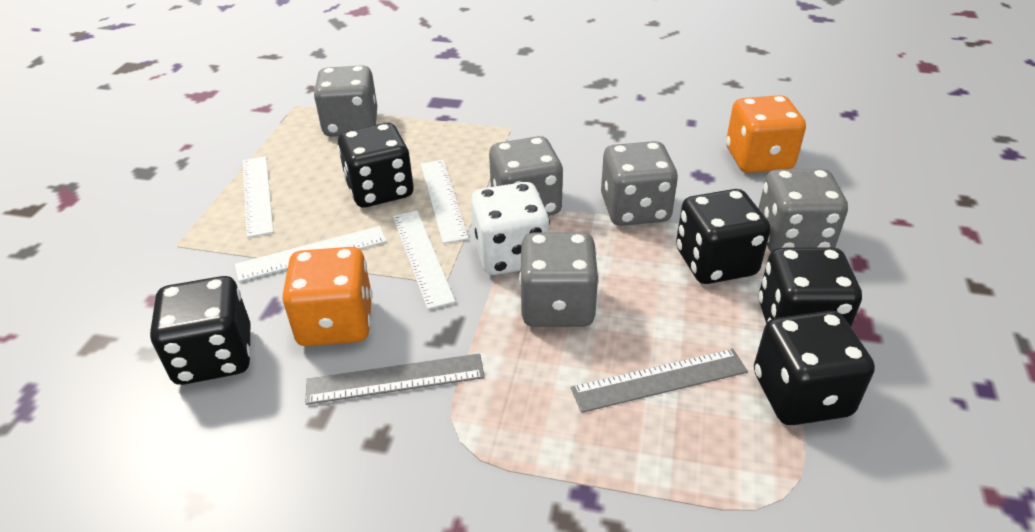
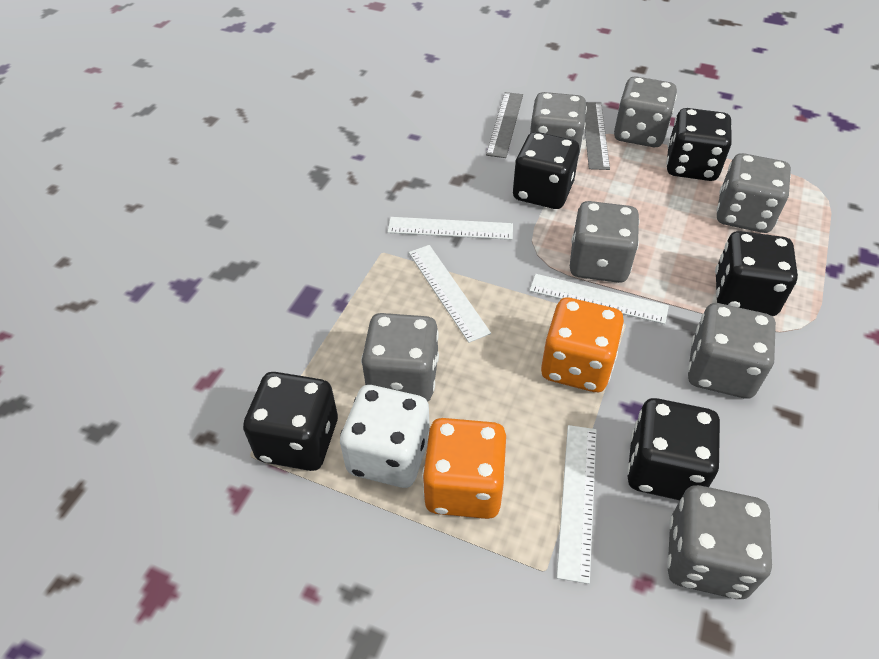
grey dice: 5 -> 7

